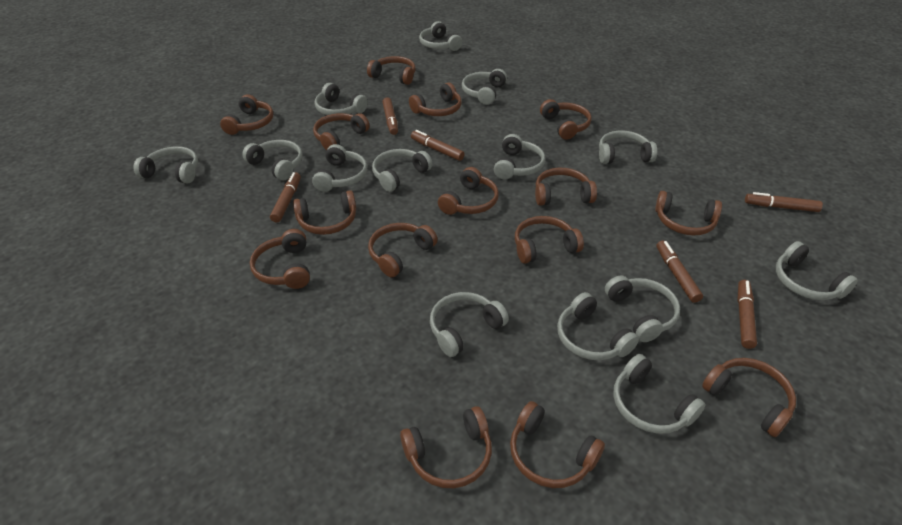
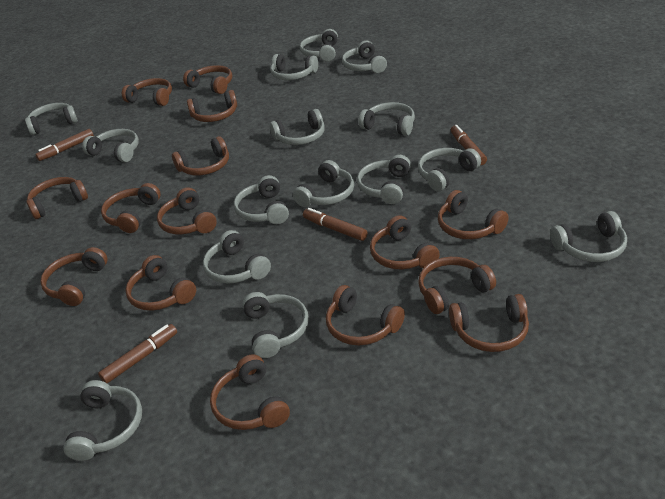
brown marker: 6 -> 4
grey headphones: 14 -> 15

